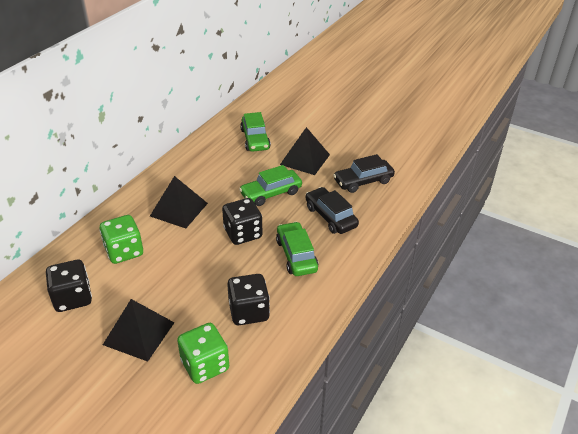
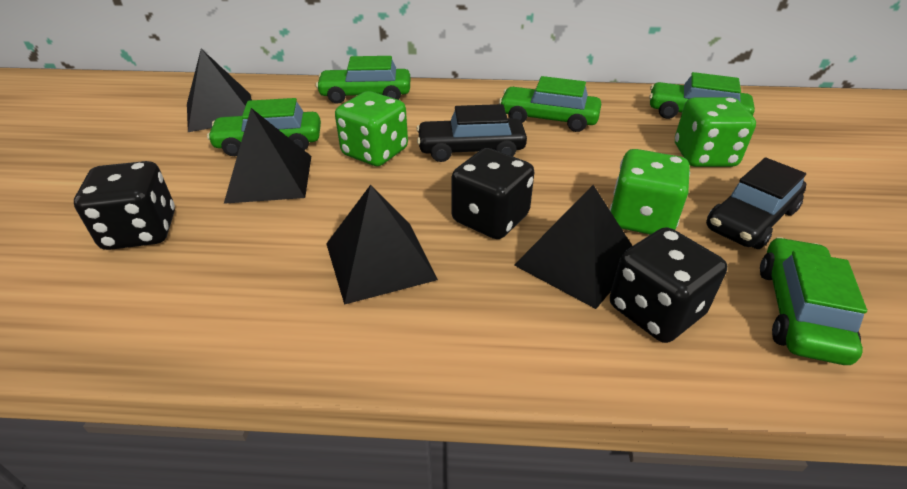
black pyramid: 3 -> 4
green car: 3 -> 5
green dice: 2 -> 3

